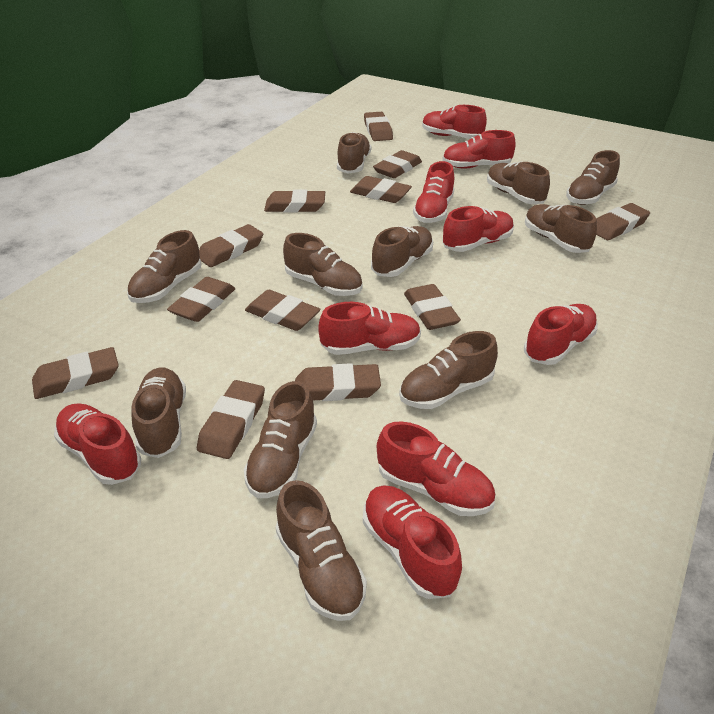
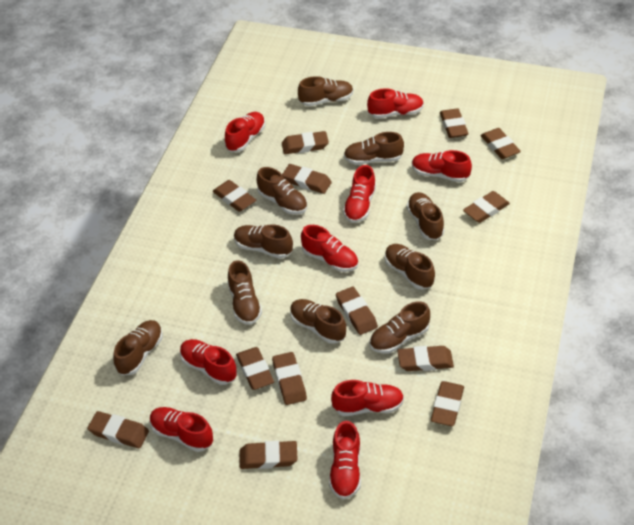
brown eraser: 12 -> 13
brown shoe: 11 -> 10

